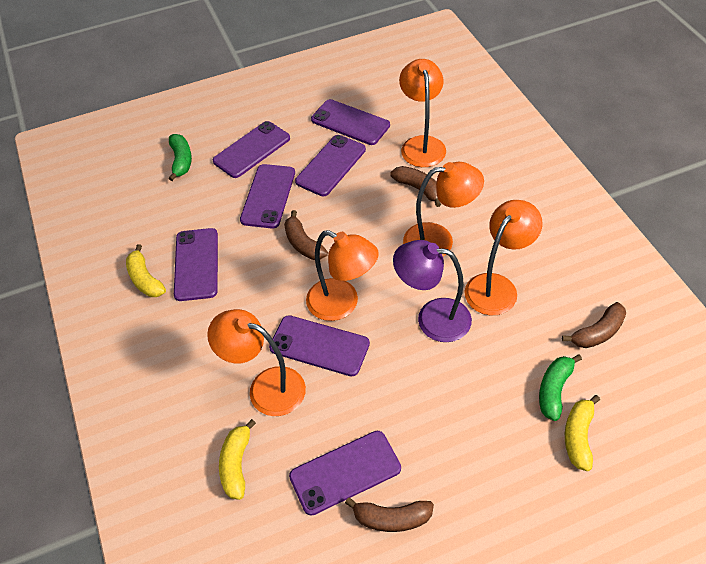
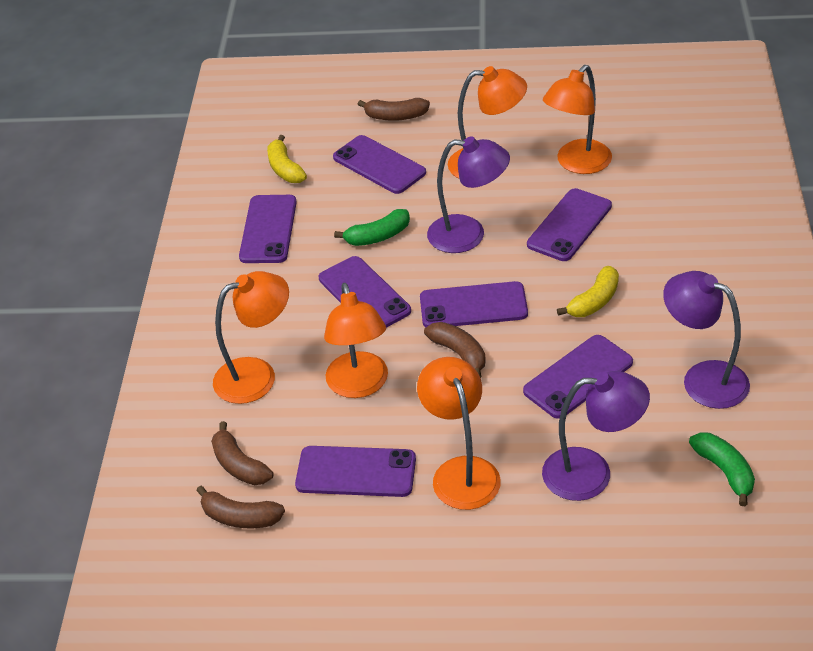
purple lamp: 1 -> 3
yellow banana: 3 -> 2

